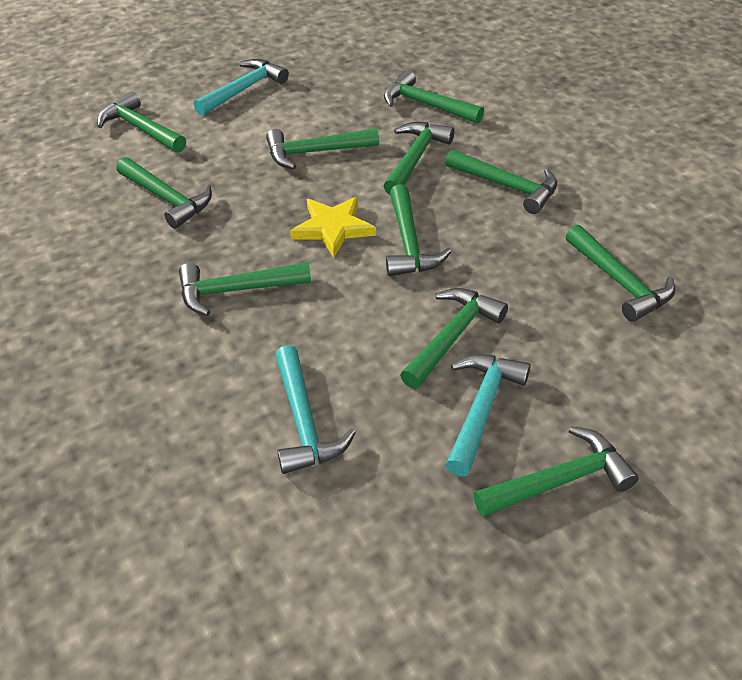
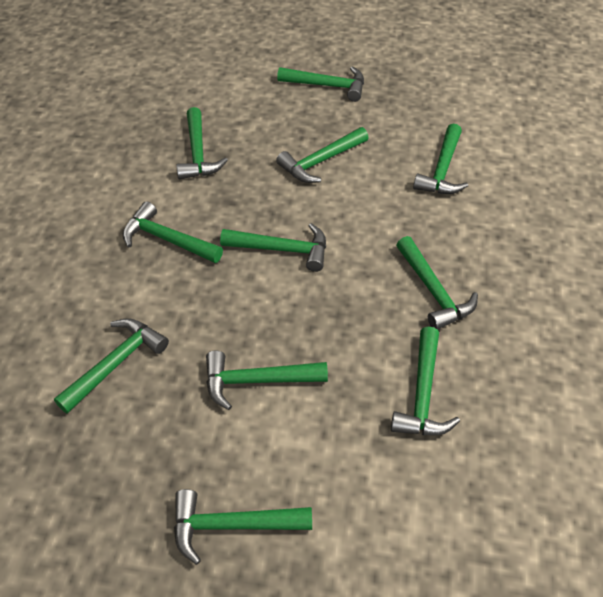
turquoise hammer: 3 -> 0
yellow star: 1 -> 0

